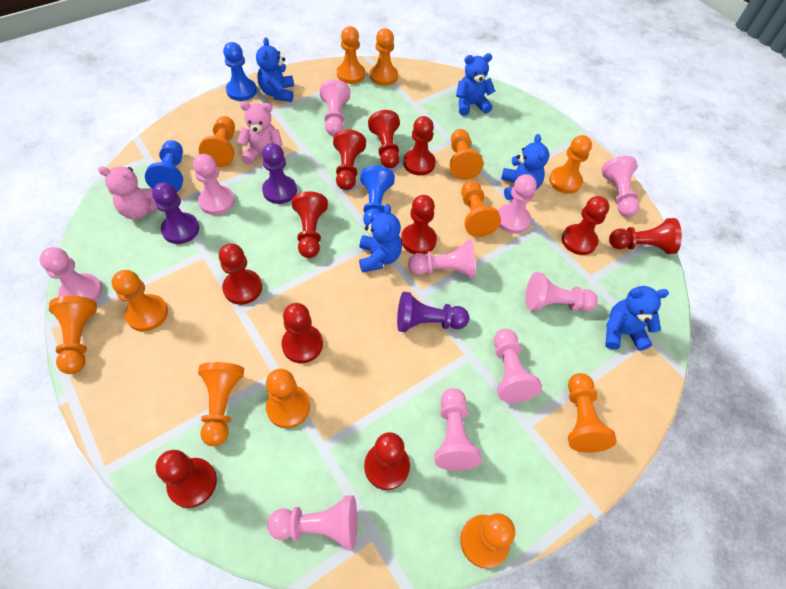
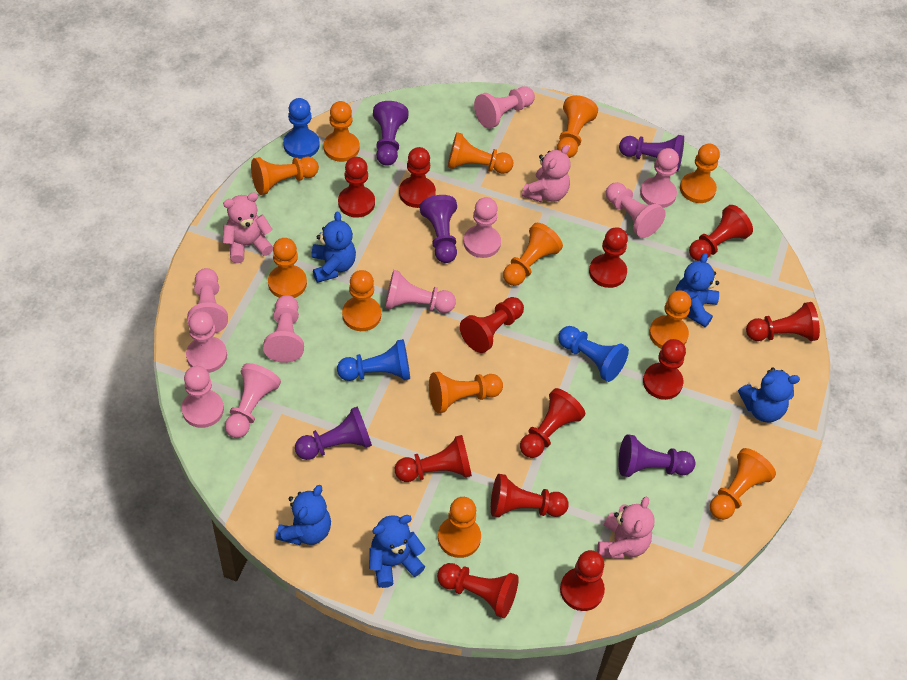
pink teddy bear: 2 -> 3
purple pawn: 3 -> 5
red pawn: 11 -> 12

